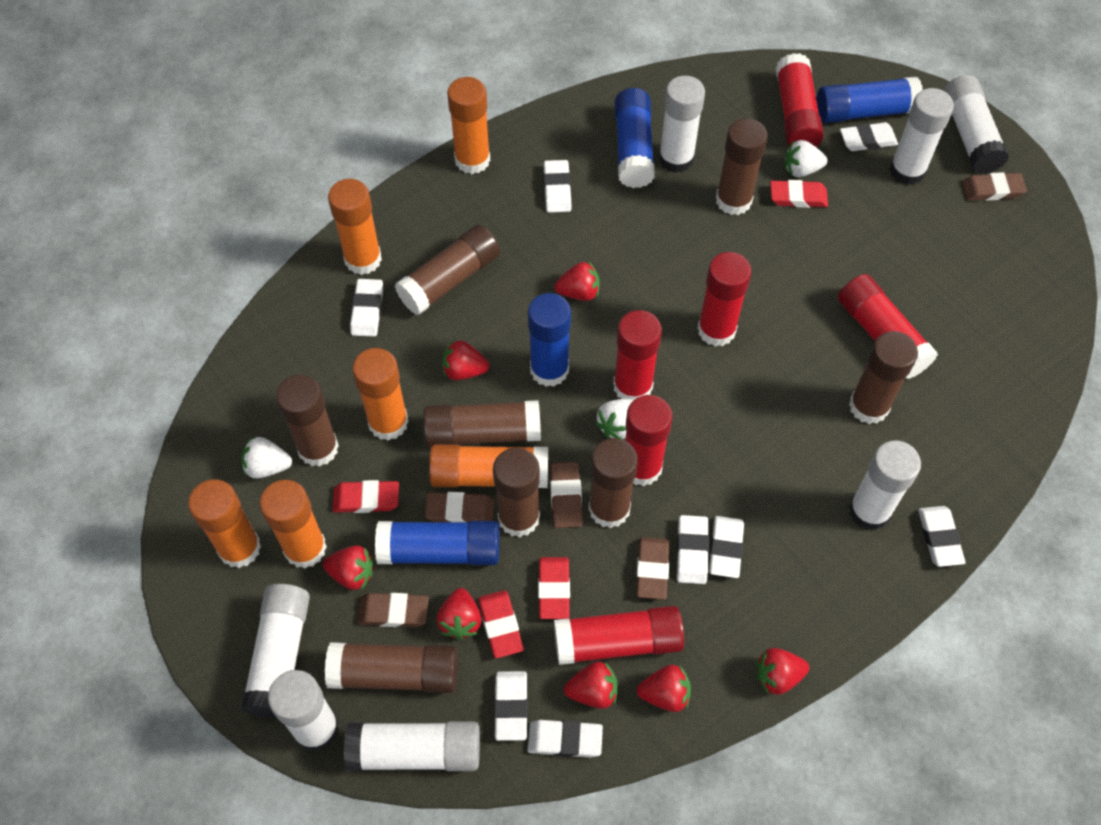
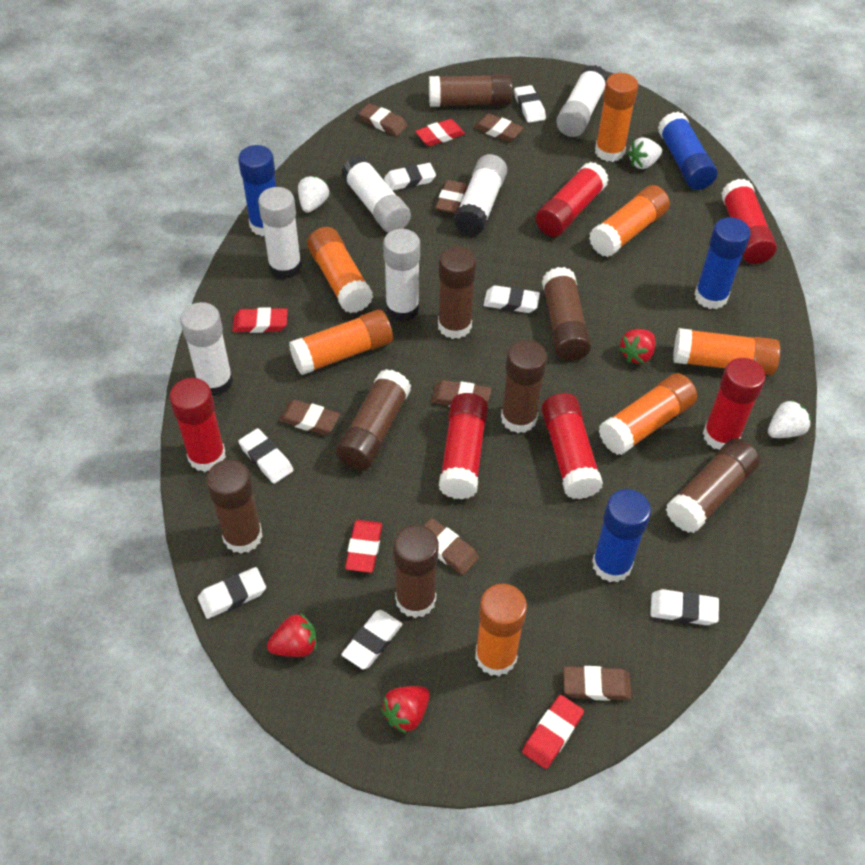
brown eraser: 5 -> 7
orange glue stick: 6 -> 7
red strawberry: 7 -> 3
white eraser: 8 -> 7
white glue stick: 7 -> 6

